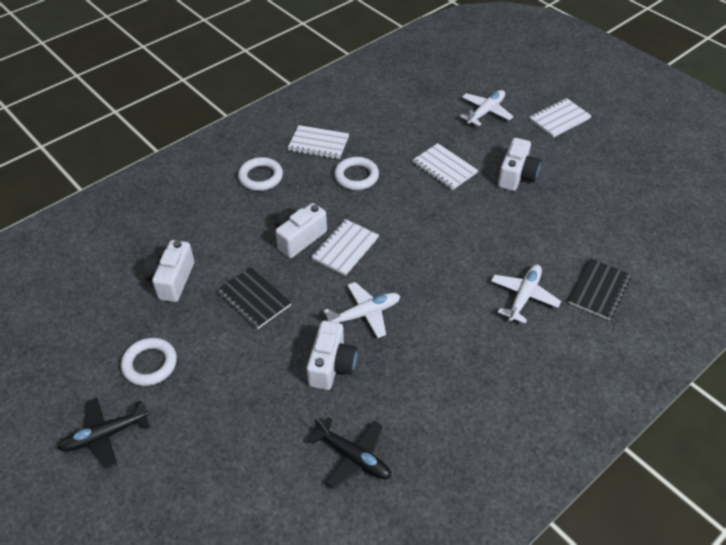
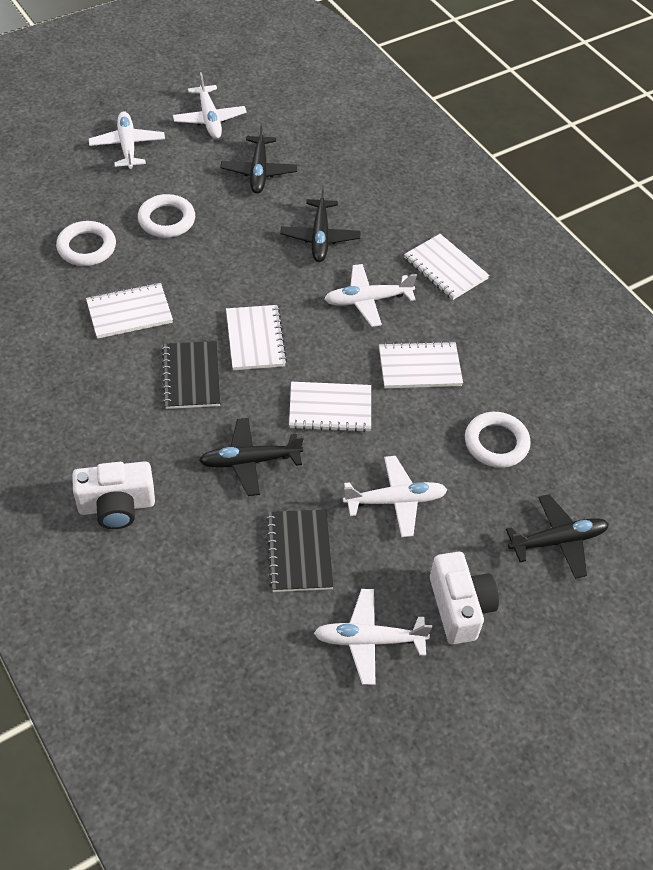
black plane: 2 -> 4
white camera: 4 -> 2
white notebook: 4 -> 5
white plane: 3 -> 5

